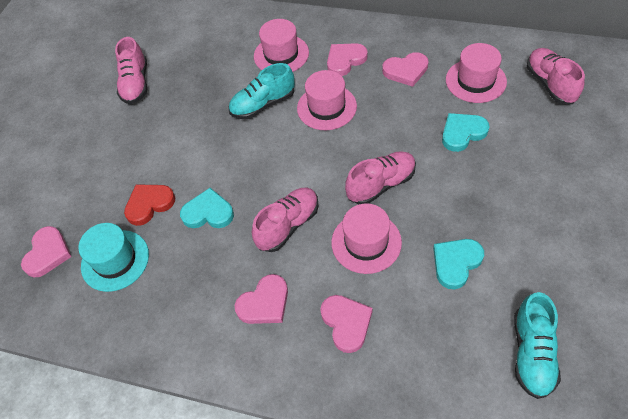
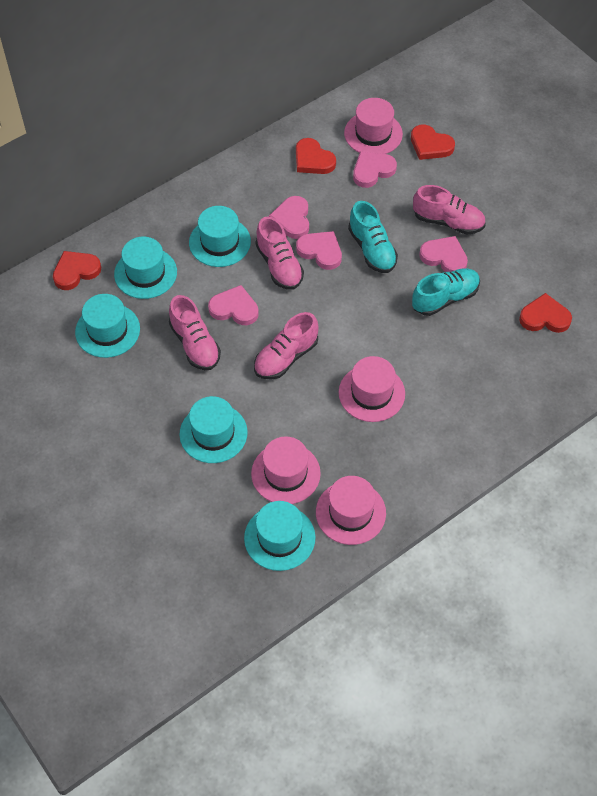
red heart: 1 -> 4
turquoise hat: 1 -> 5
turquoise heart: 3 -> 0

